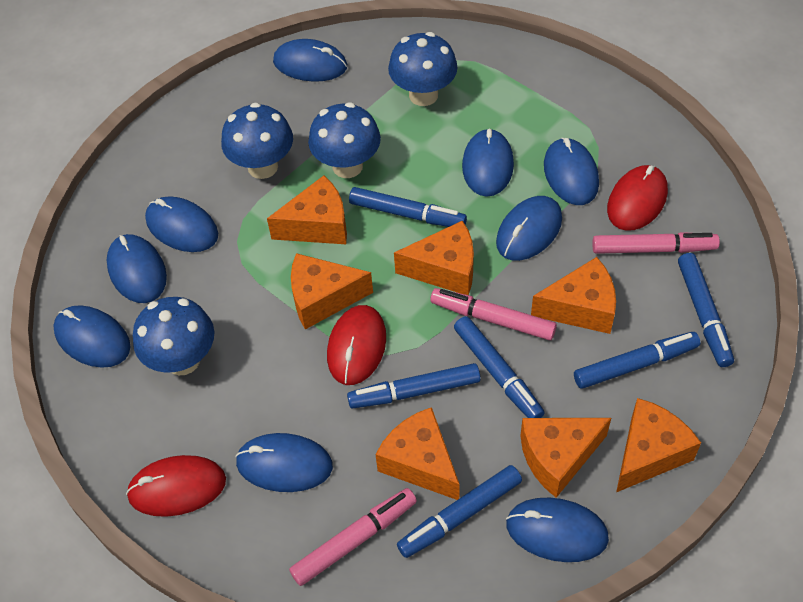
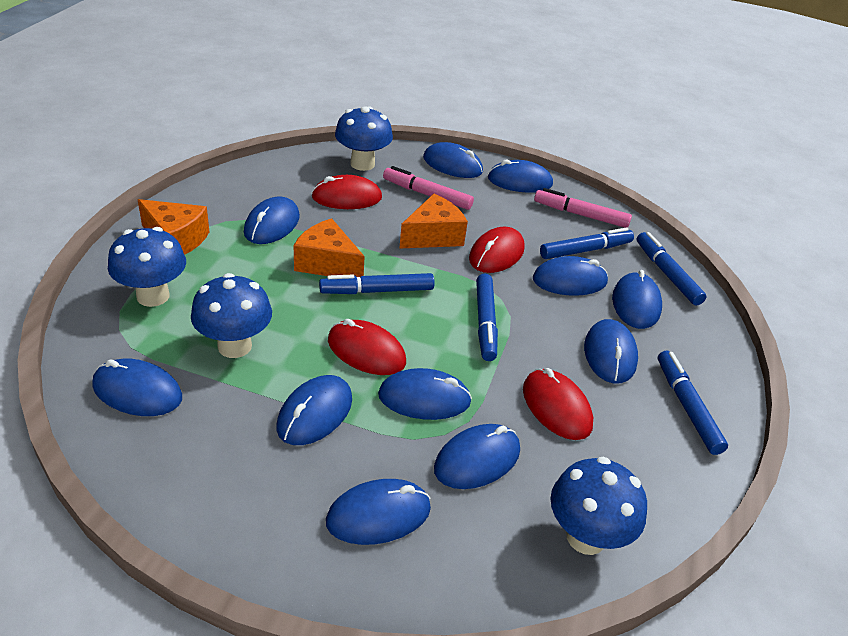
blue marker: 6 -> 5
blue mouse: 9 -> 11
orange cheese: 7 -> 3
pink marker: 3 -> 2
red mouse: 3 -> 4

